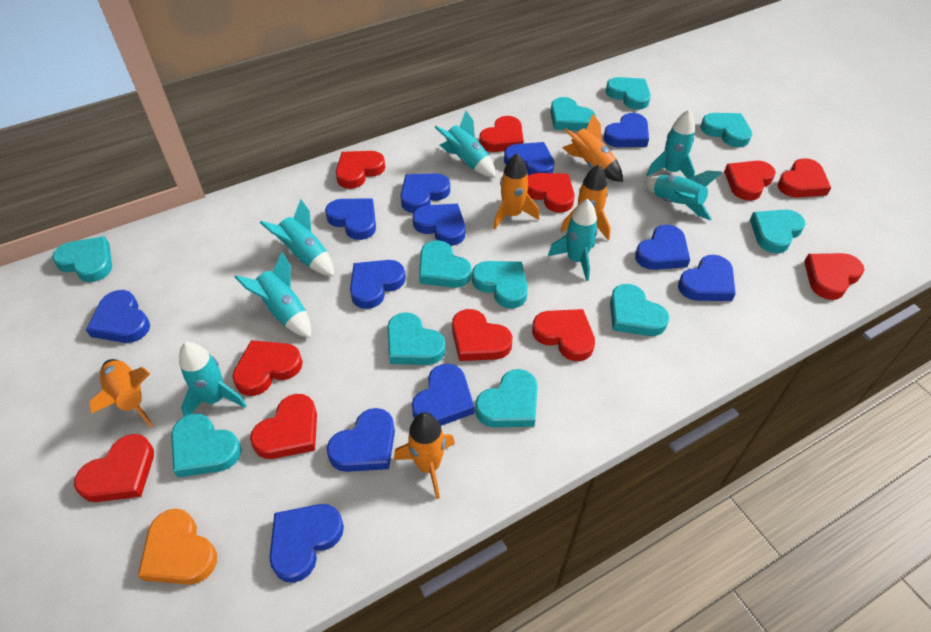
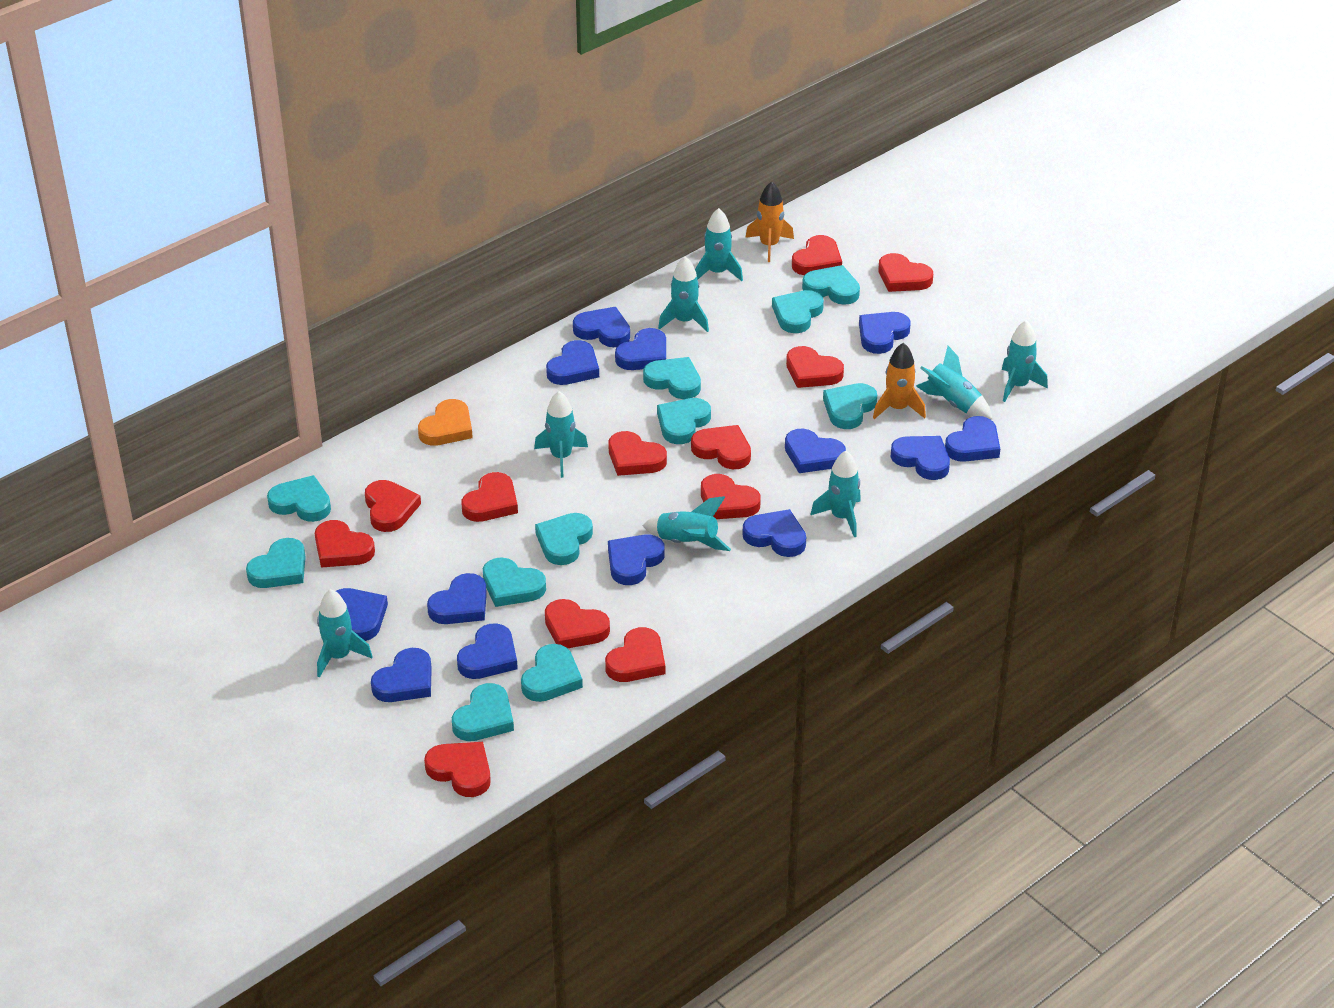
blue heart: 12 -> 13
orange rocket: 5 -> 2
red heart: 11 -> 12
turquoise rocket: 7 -> 8

